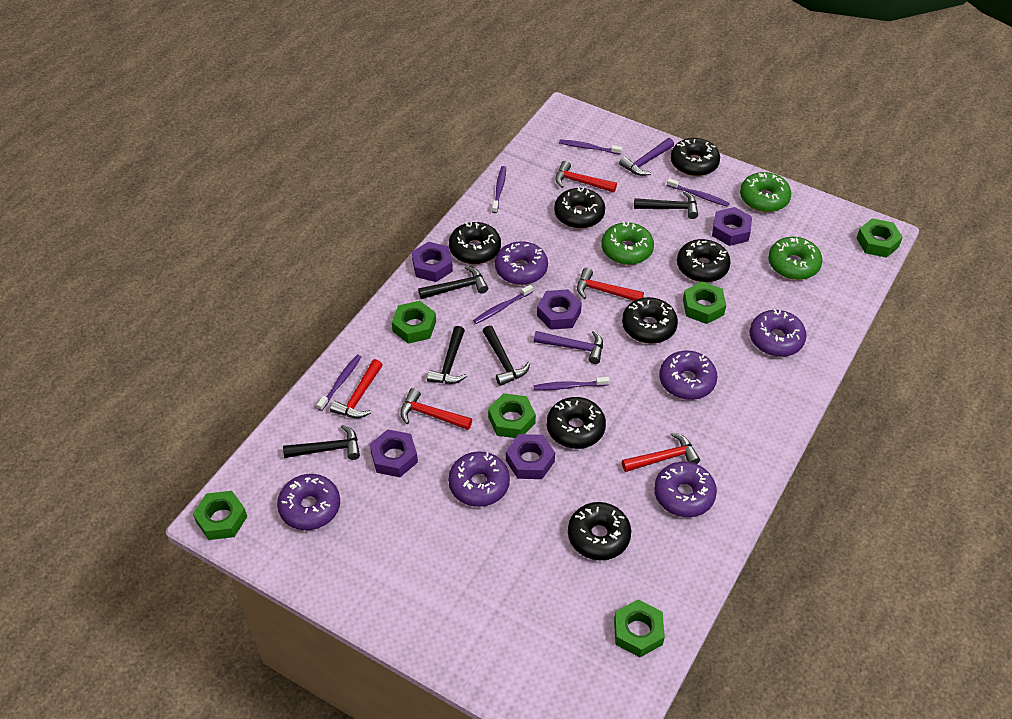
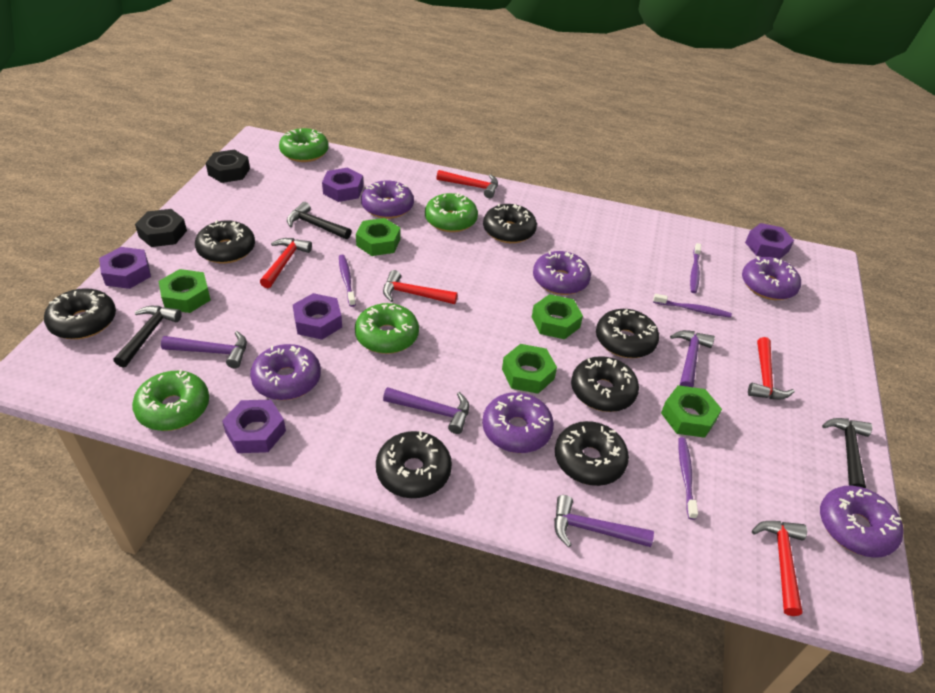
black hammer: 5 -> 3
black nut: 0 -> 2
green donut: 3 -> 4
green nut: 6 -> 5
purple hammer: 2 -> 4
purple toothbrush: 6 -> 4

